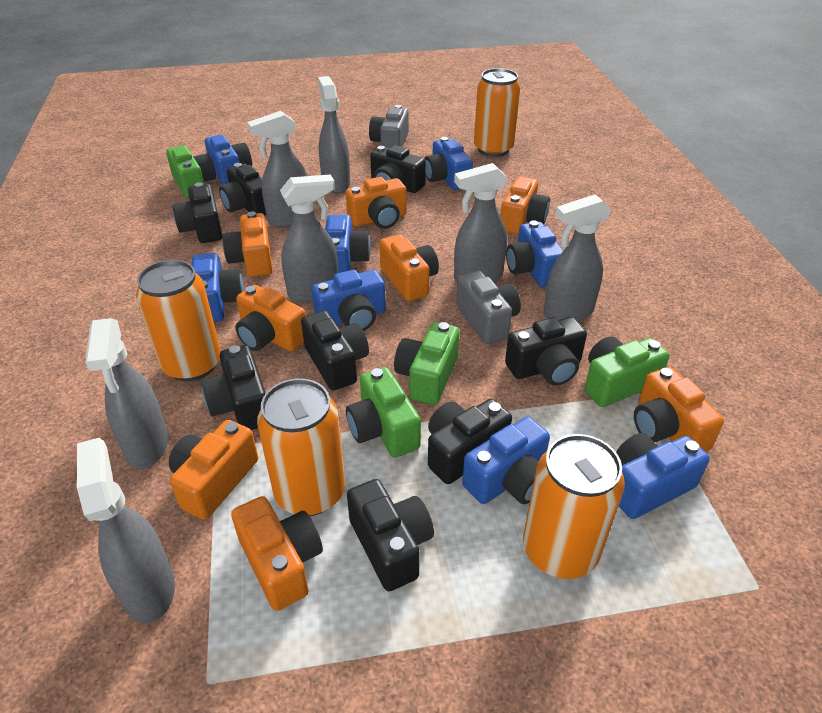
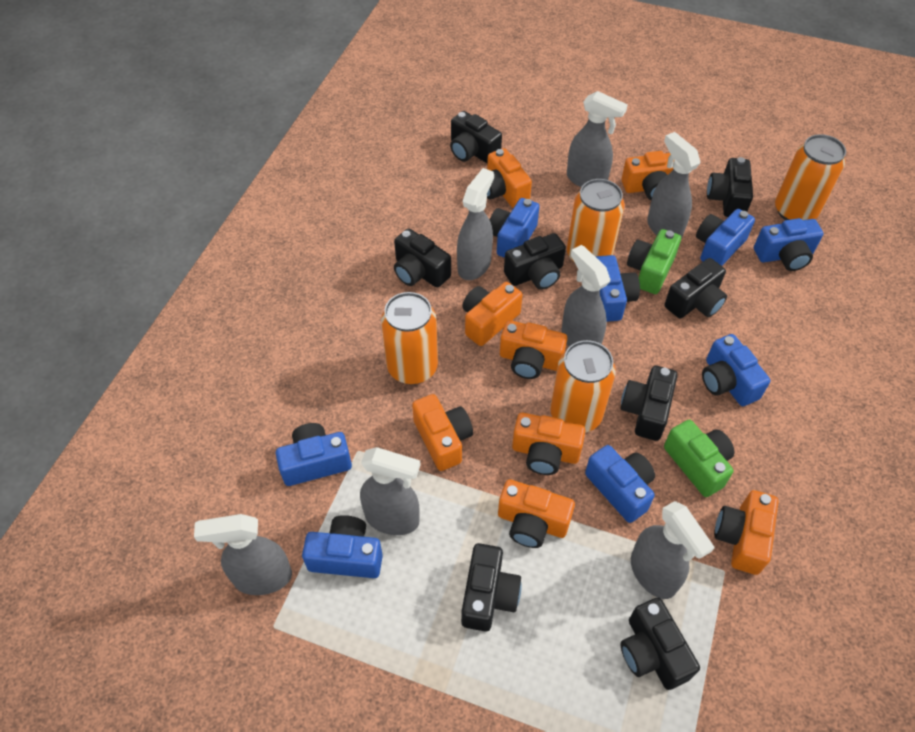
green camera: 4 -> 2
grey camera: 2 -> 0

